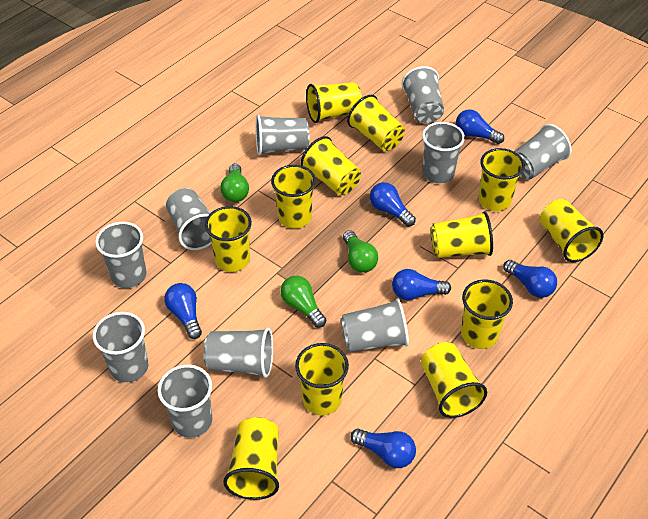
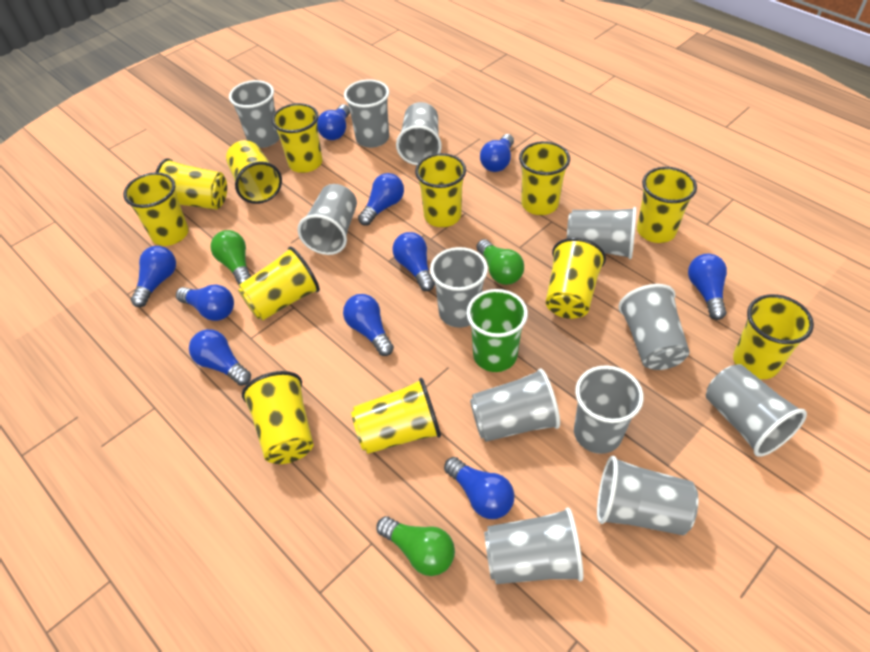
blue light bulb: 6 -> 10
green cup: 0 -> 1
grey cup: 10 -> 12

